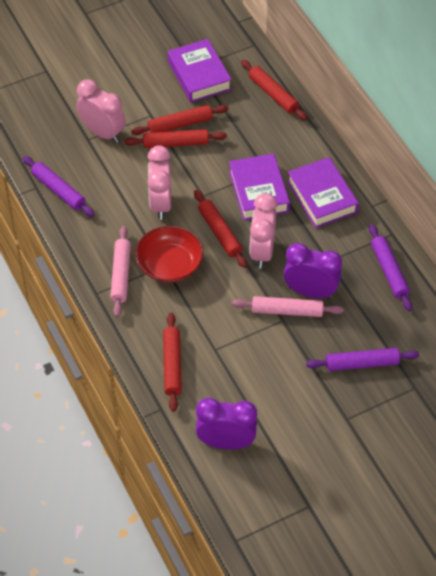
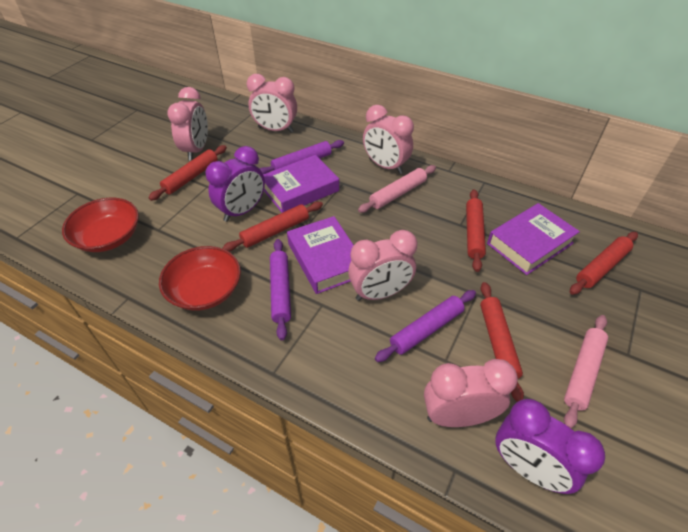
pink clock: 3 -> 5
red bowl: 1 -> 2

